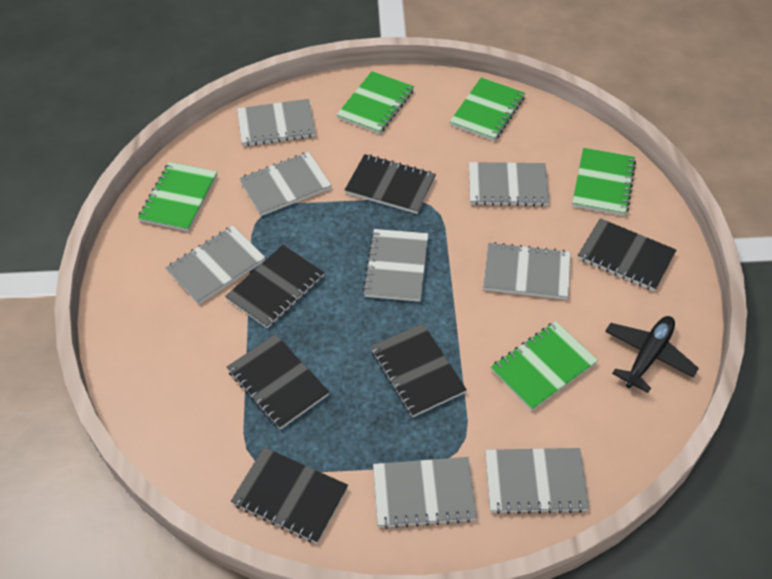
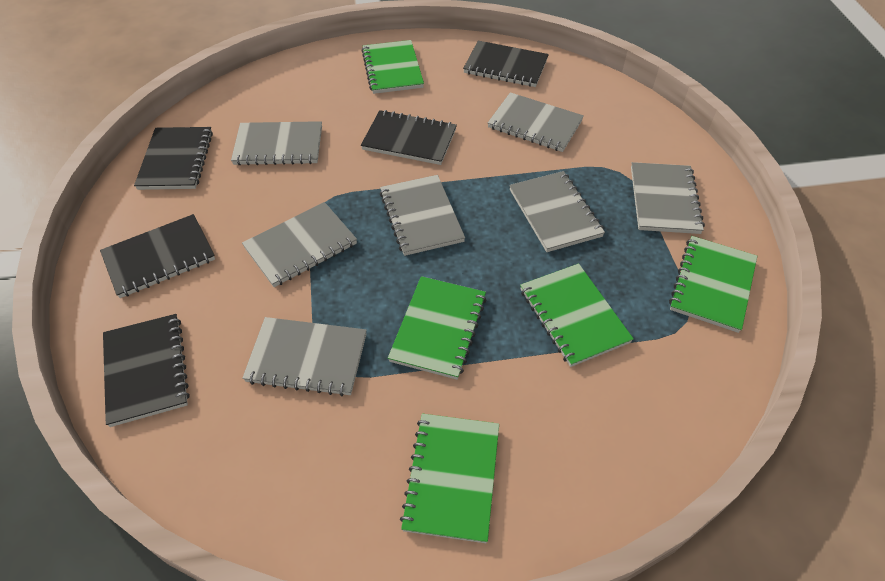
black notebook: 6 -> 5
black plane: 1 -> 0
grey notebook: 8 -> 7

